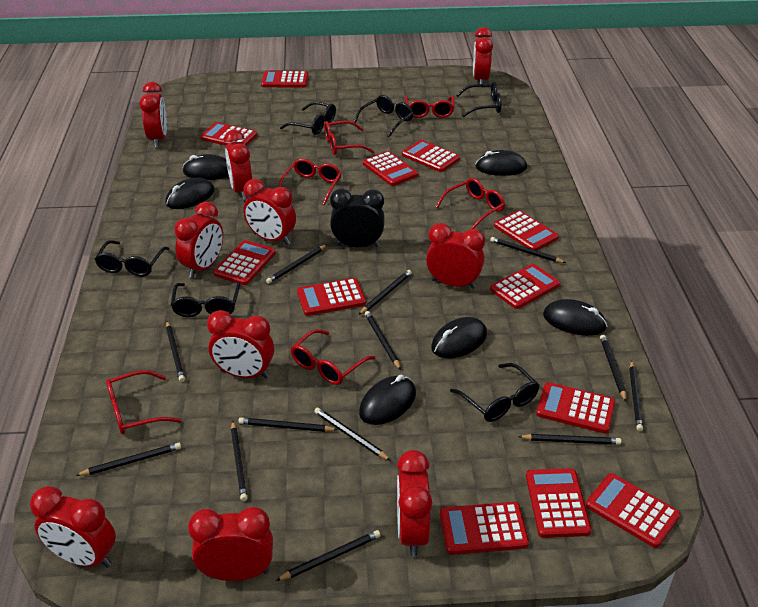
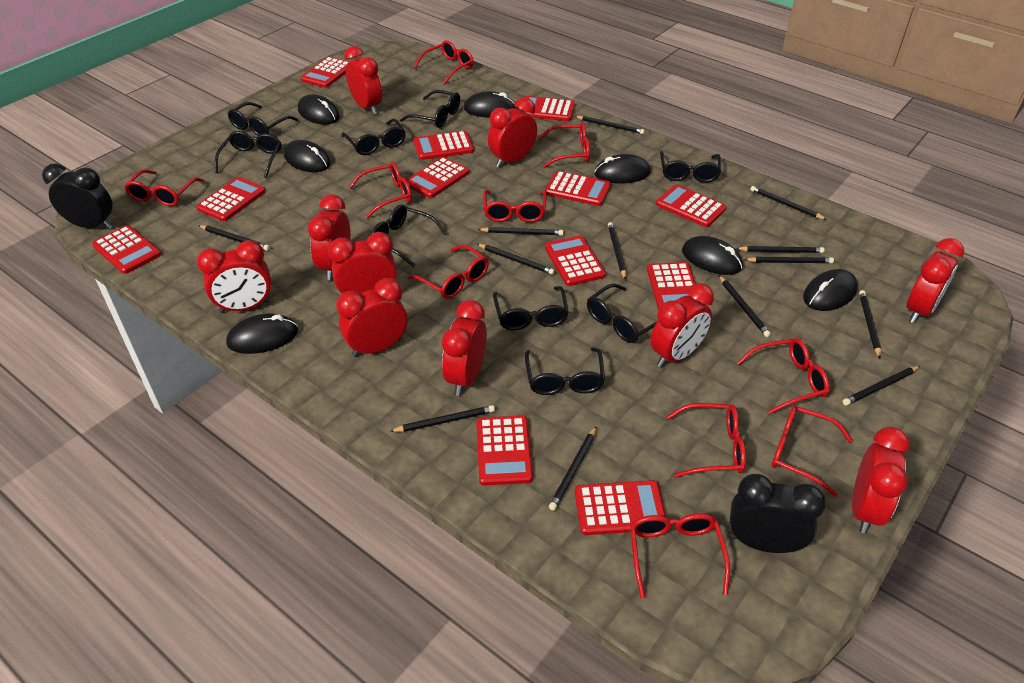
black clock: 1 -> 2
black glasses: 6 -> 9
black mouse: 6 -> 7
red glasses: 6 -> 10

